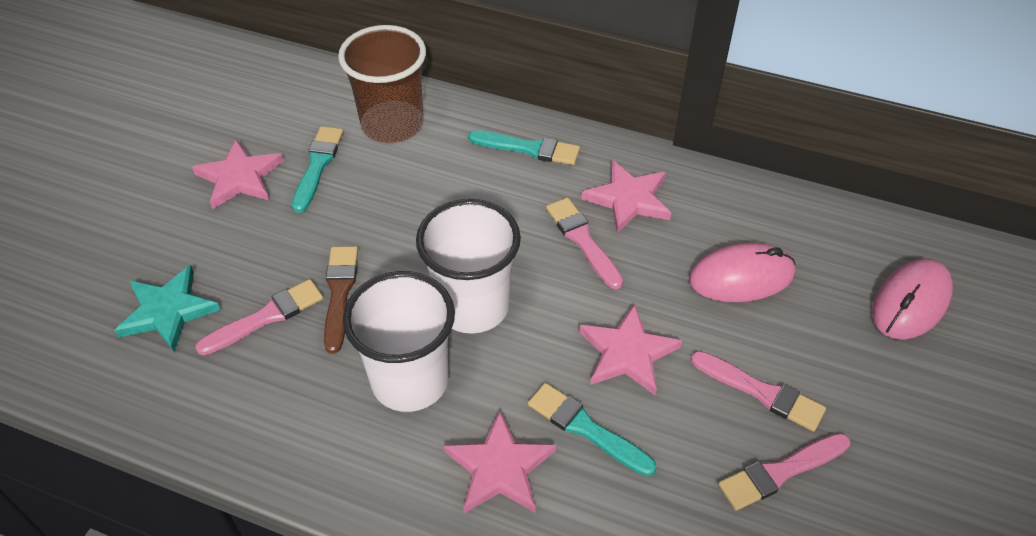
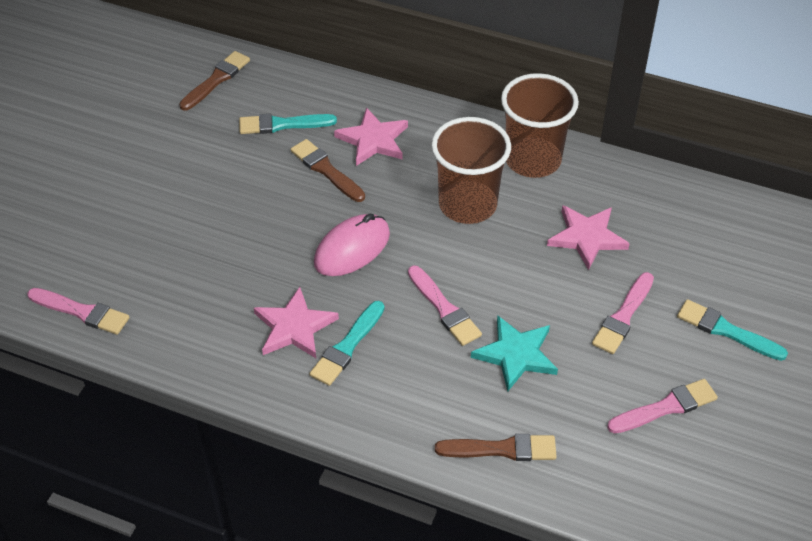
brown brush: 1 -> 3
brown cup: 1 -> 2
pink mouse: 2 -> 1
pink star: 4 -> 3
white cup: 2 -> 0

